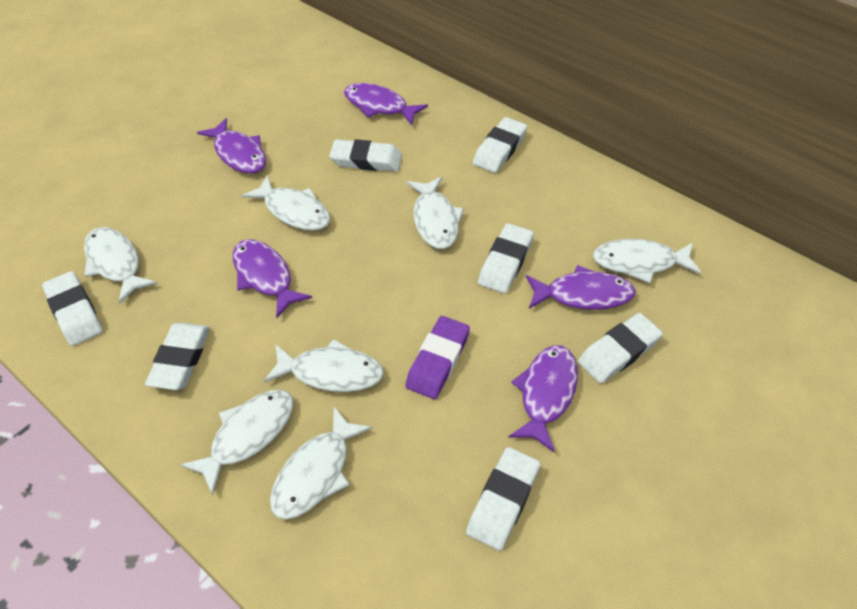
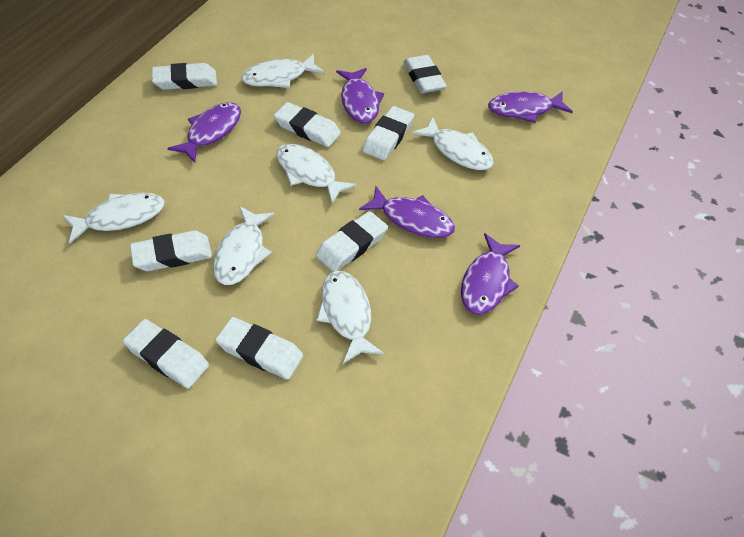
purple eraser: 1 -> 0
white eraser: 7 -> 8
white fish: 7 -> 6

